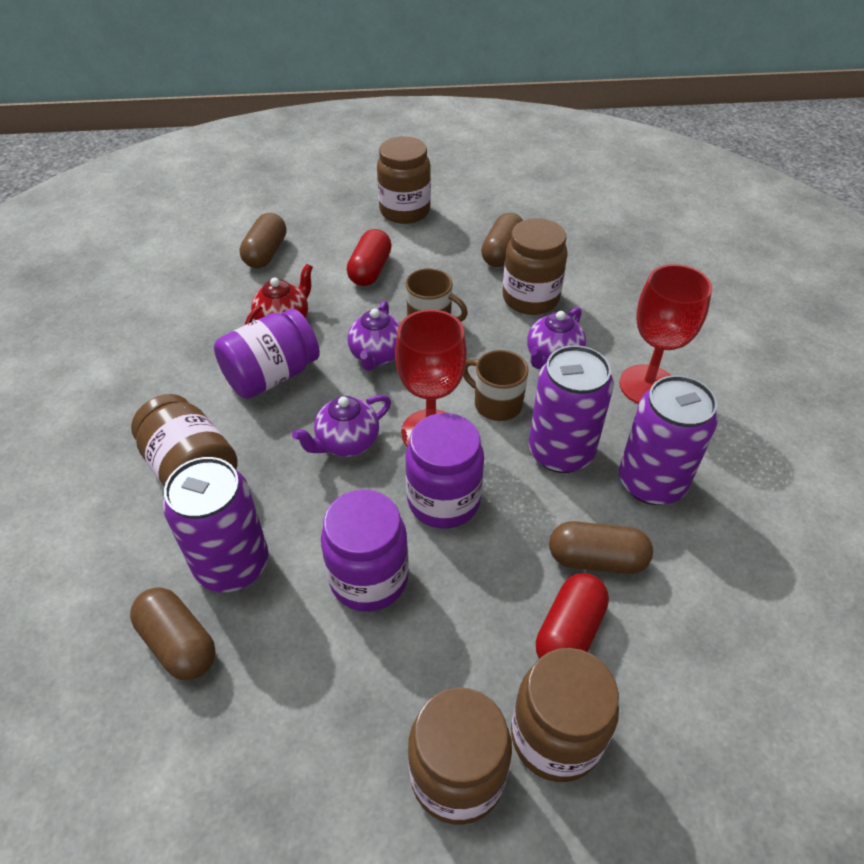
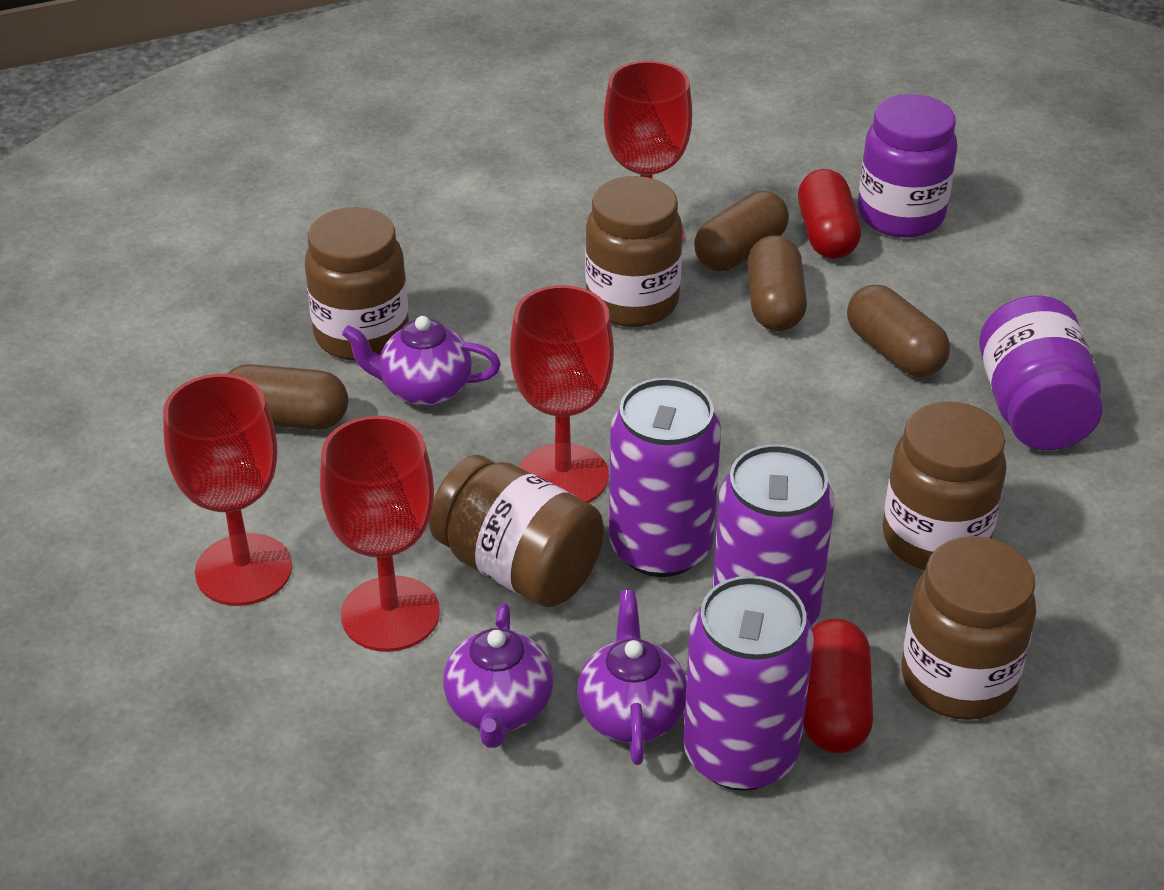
brown mug: 2 -> 0
purple jar: 3 -> 2
red goblet: 2 -> 4
red teapot: 1 -> 0

